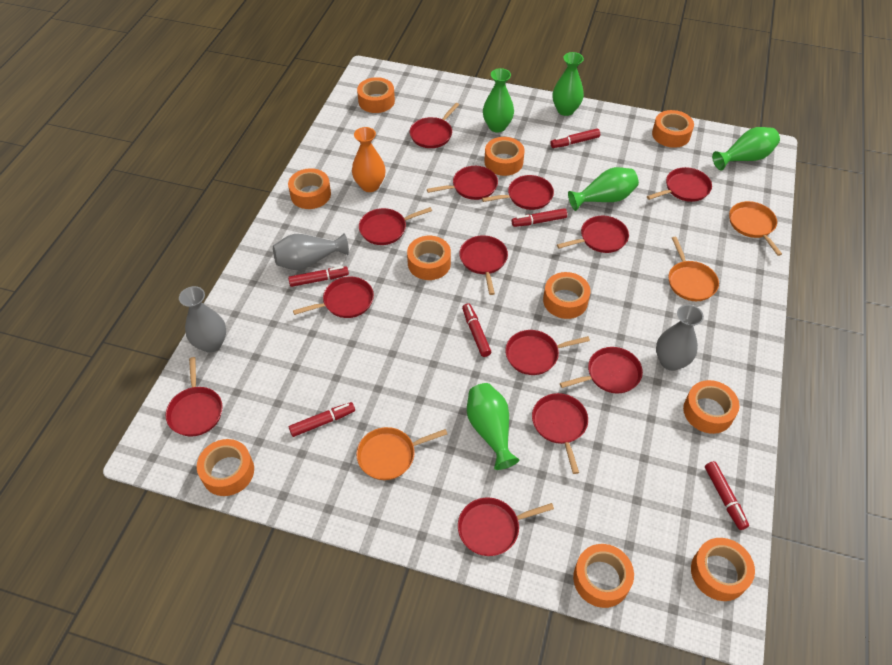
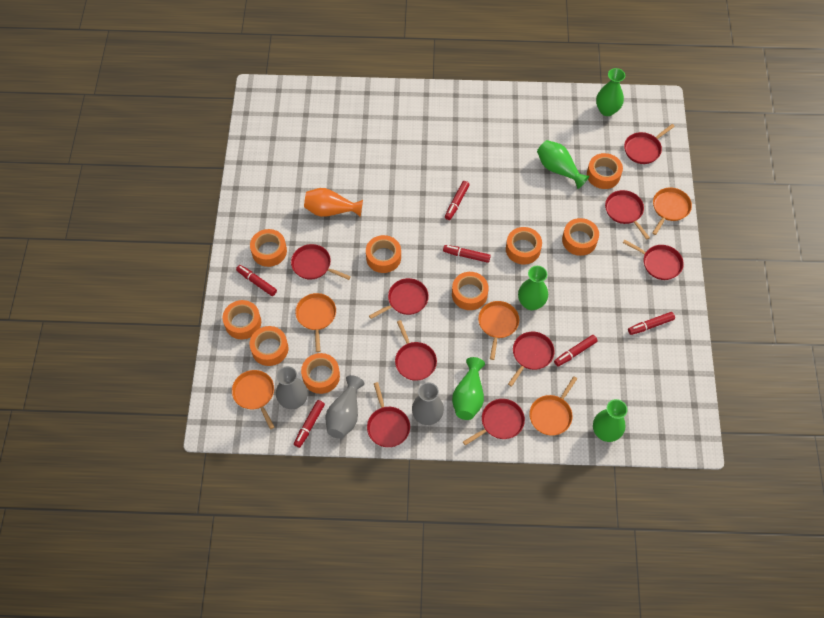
orange pan: 3 -> 5
orange tape: 10 -> 9
red pan: 13 -> 9

